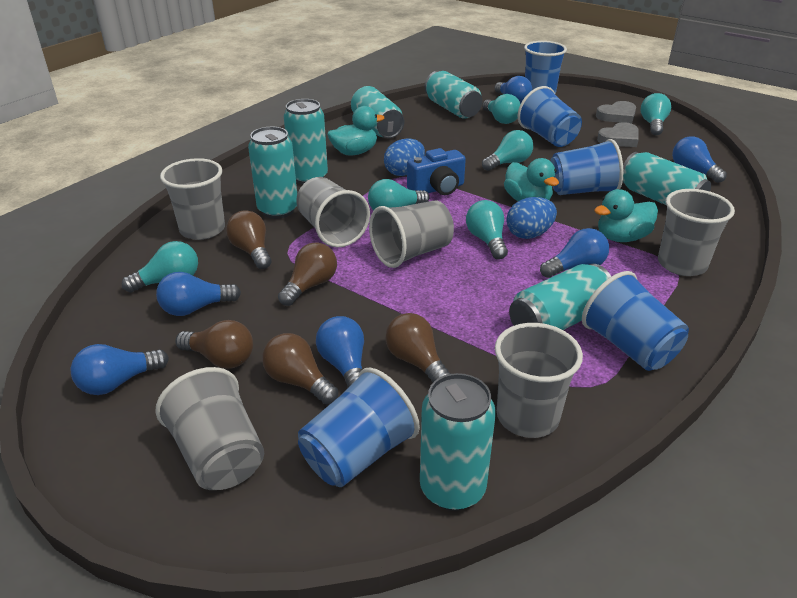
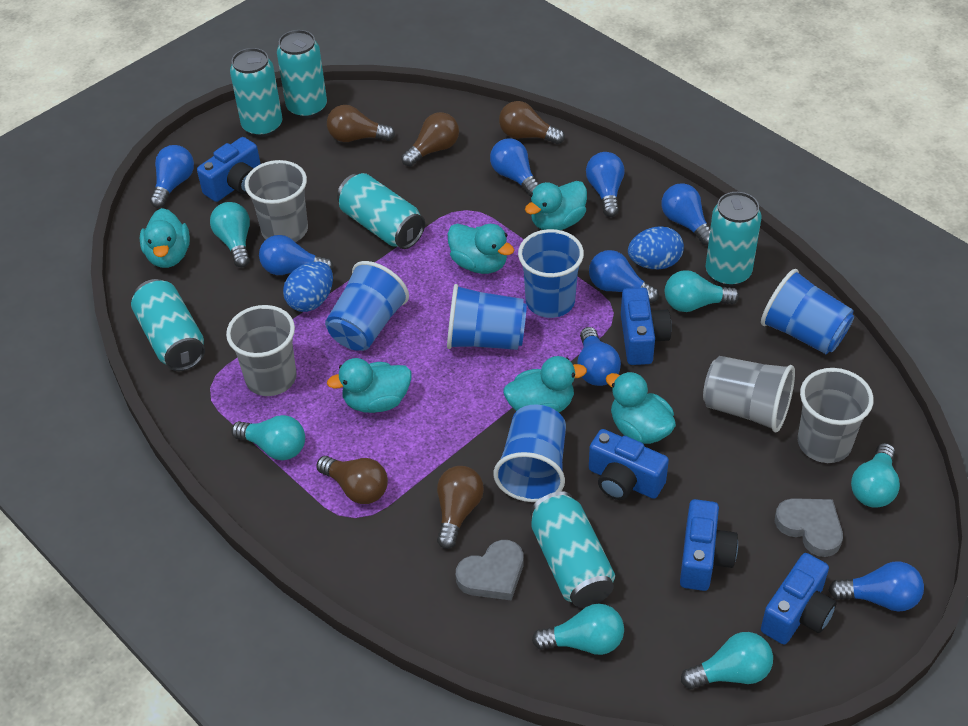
blue camera: 1 -> 5
blue light bulb: 6 -> 8
grey cup: 6 -> 4
turquoise can: 7 -> 6
turquoise duck: 3 -> 6

